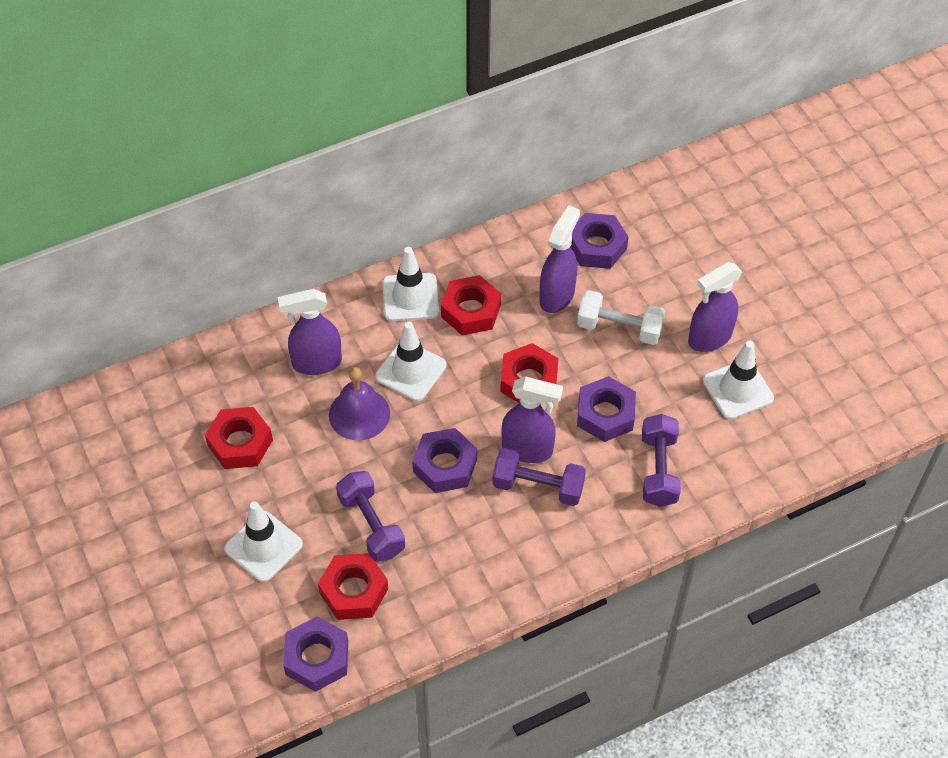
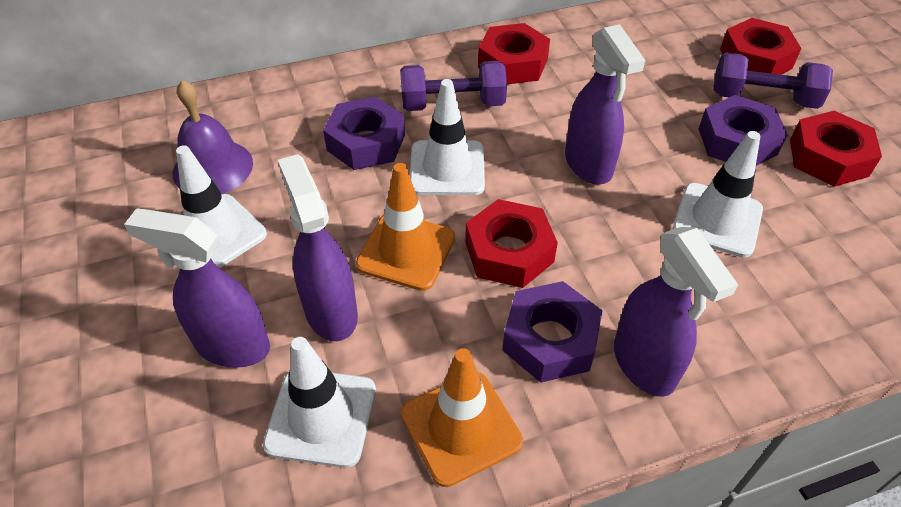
orange traffic cone: 0 -> 2
purple dumbbell: 3 -> 2
purple nut: 4 -> 3
white dumbbell: 1 -> 0

